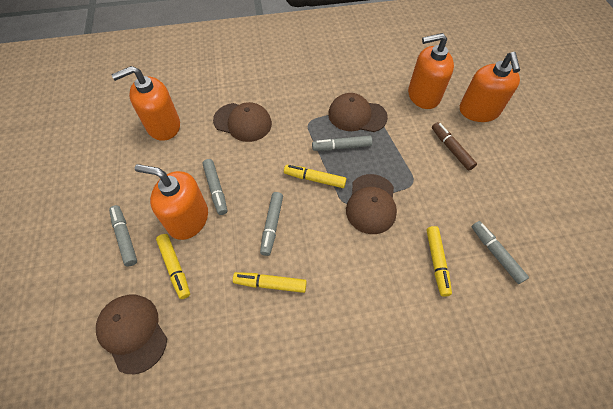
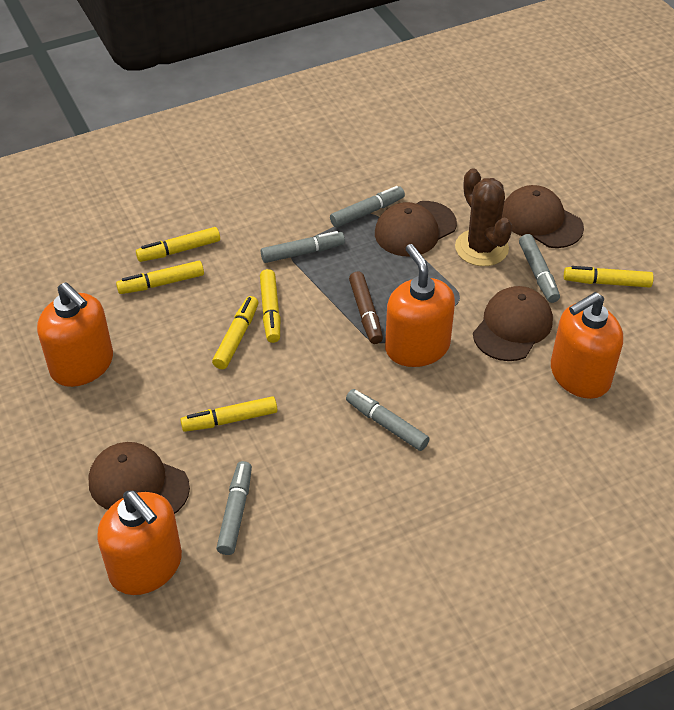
brown cactus: 0 -> 1
yellow marker: 4 -> 6

